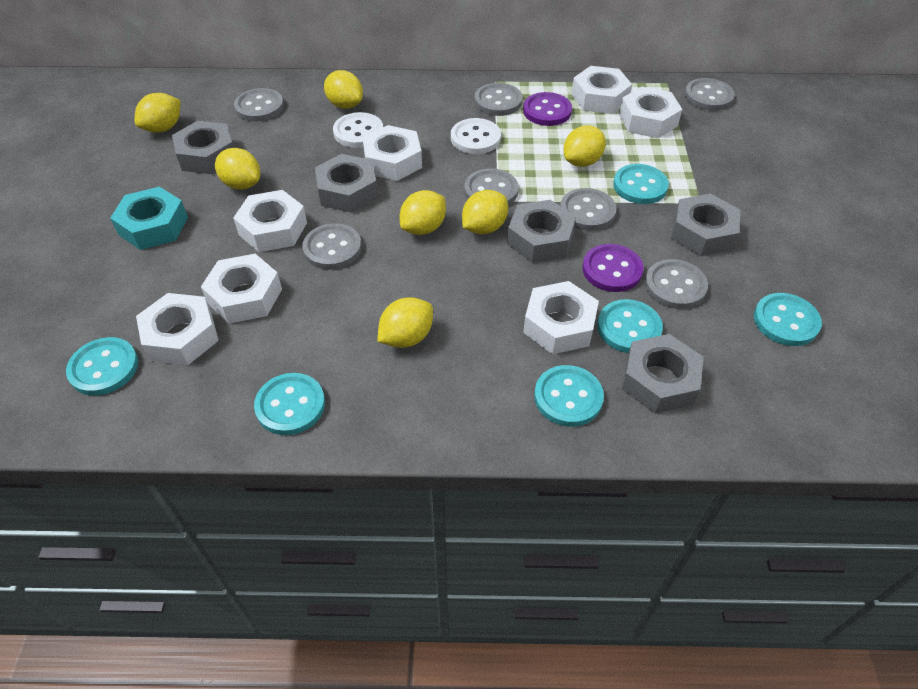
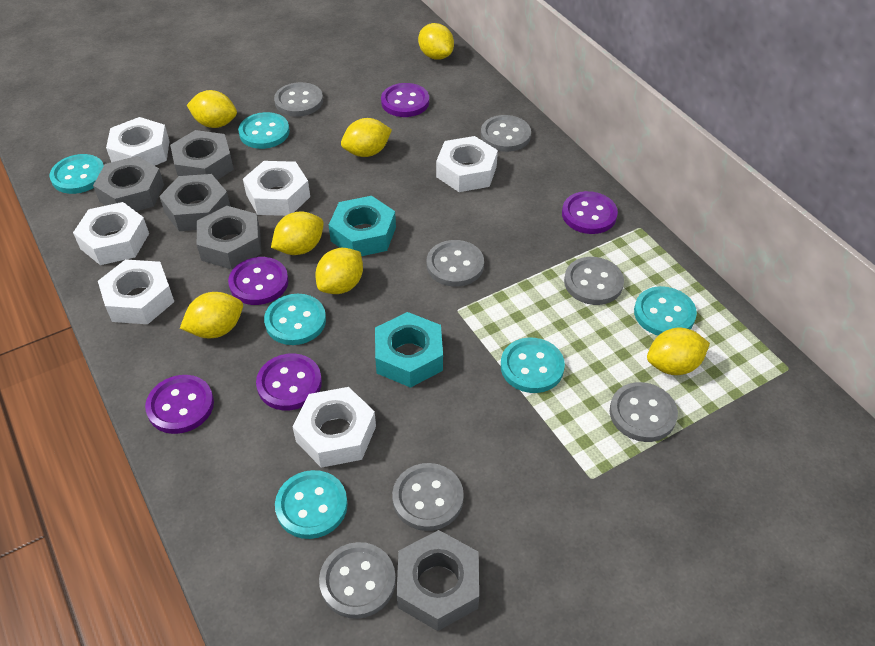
purple button: 2 -> 5
turquoise nut: 1 -> 2
white button: 2 -> 0
white nut: 7 -> 6

